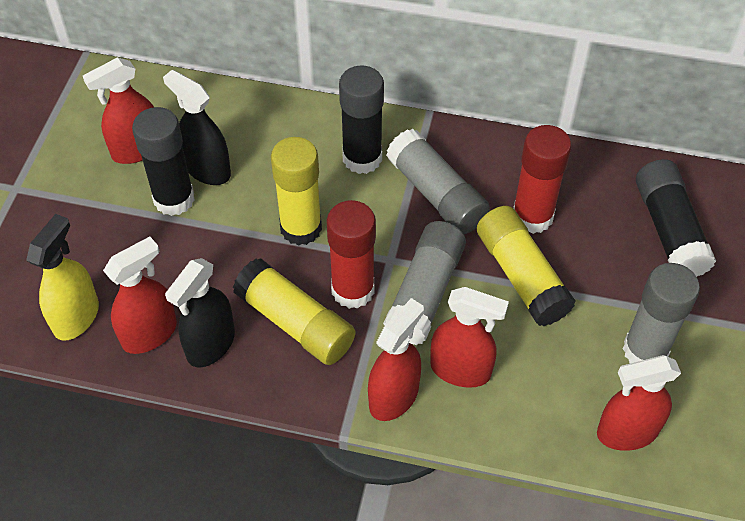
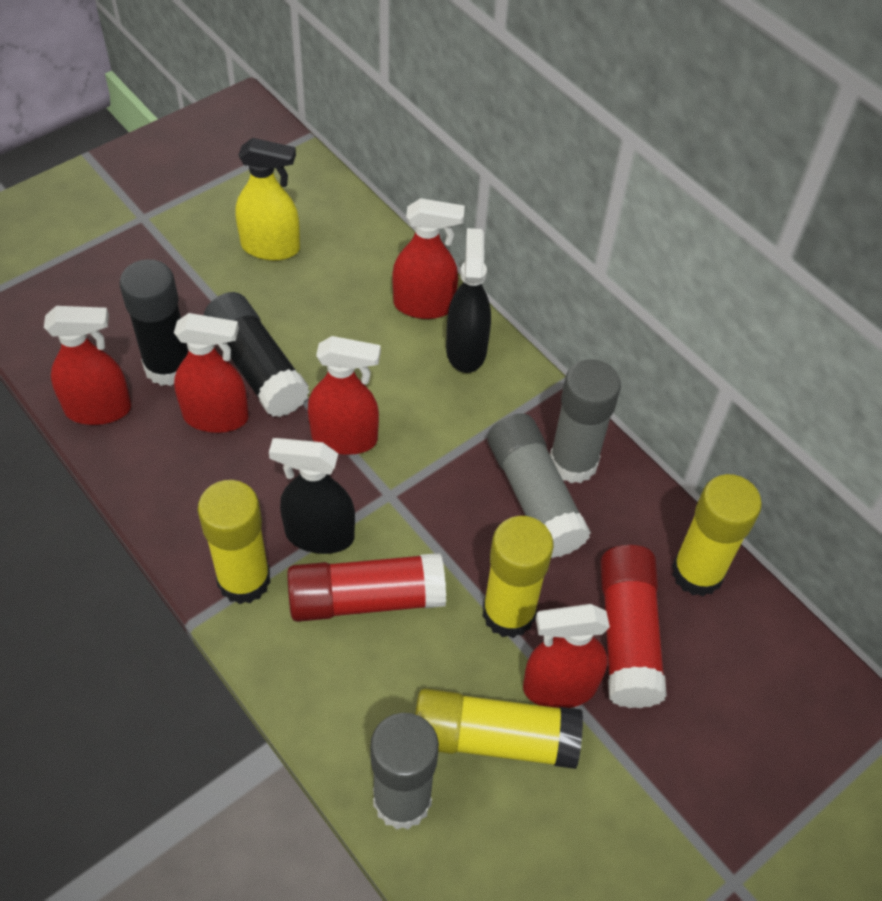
black glue stick: 3 -> 2
yellow glue stick: 3 -> 4

